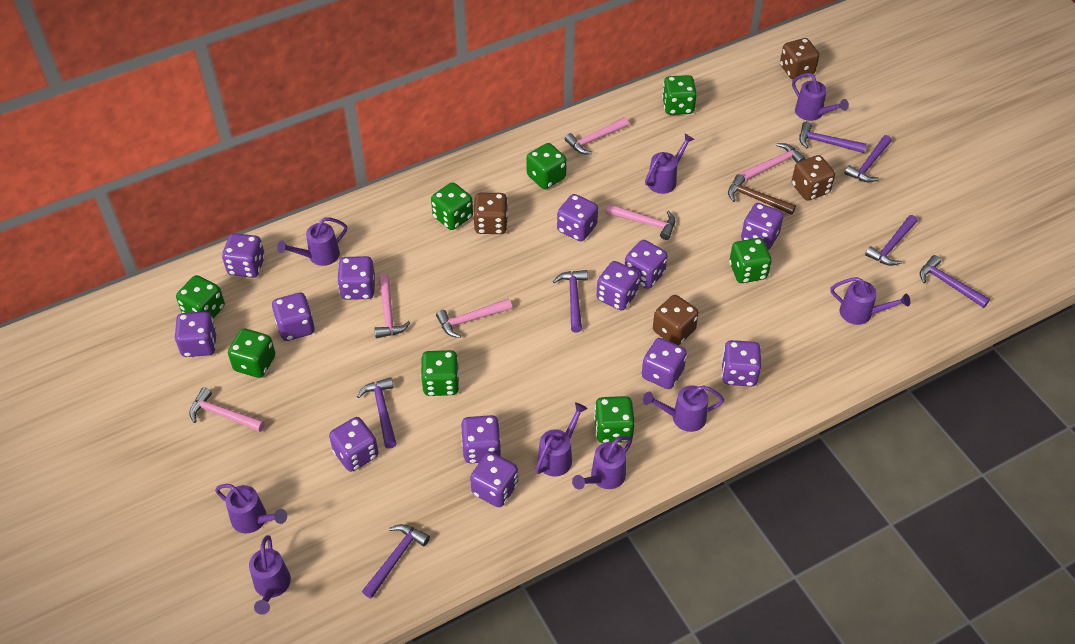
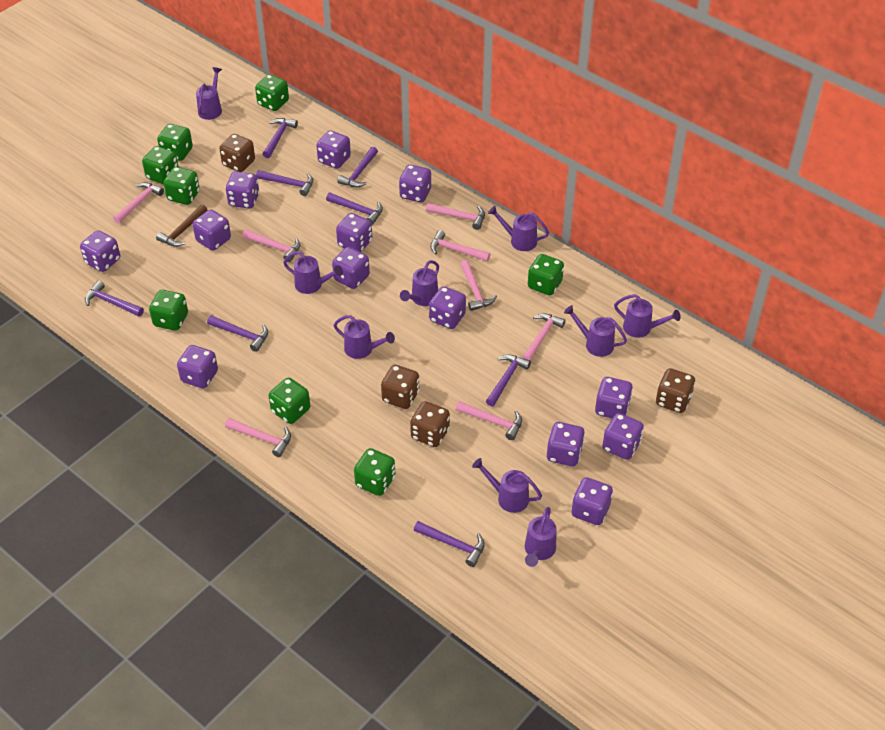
pink hammer: 6 -> 8
purple hammer: 7 -> 8

